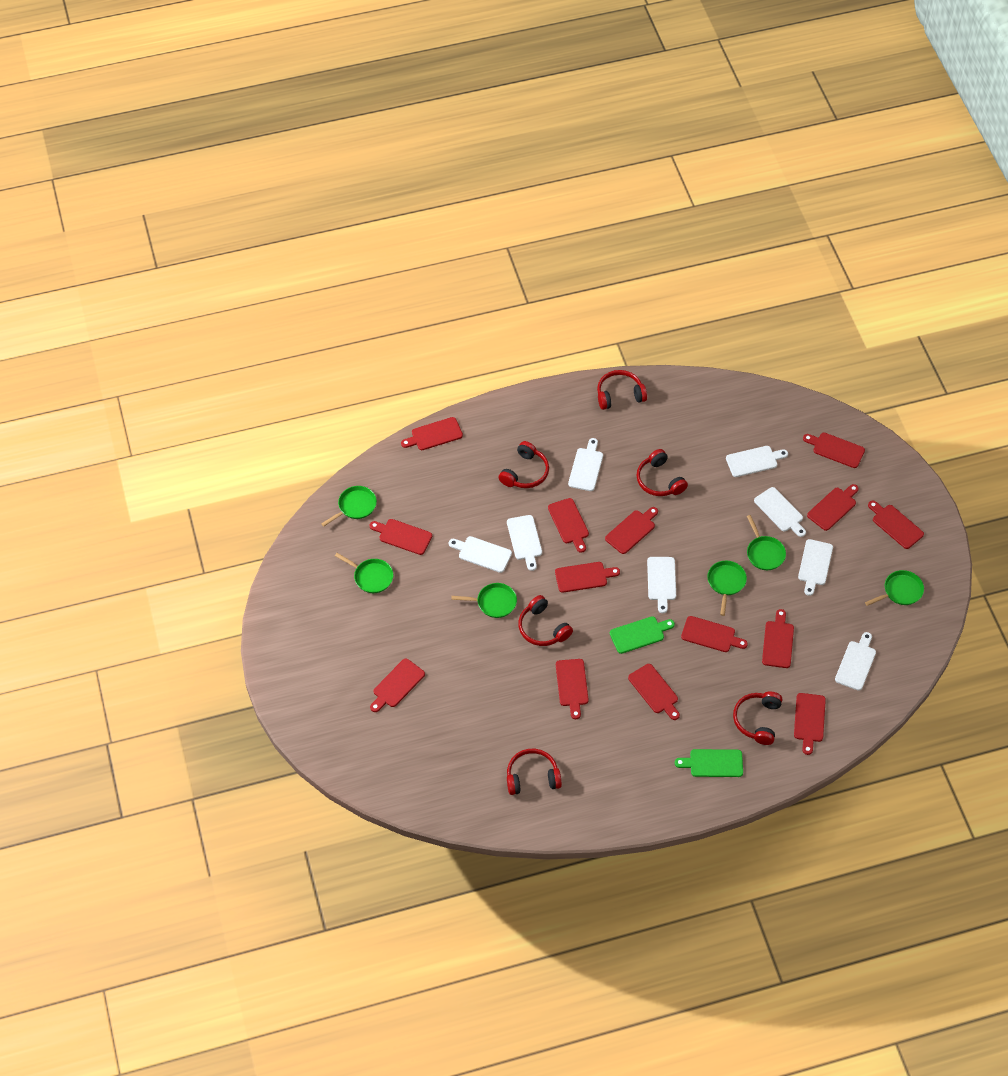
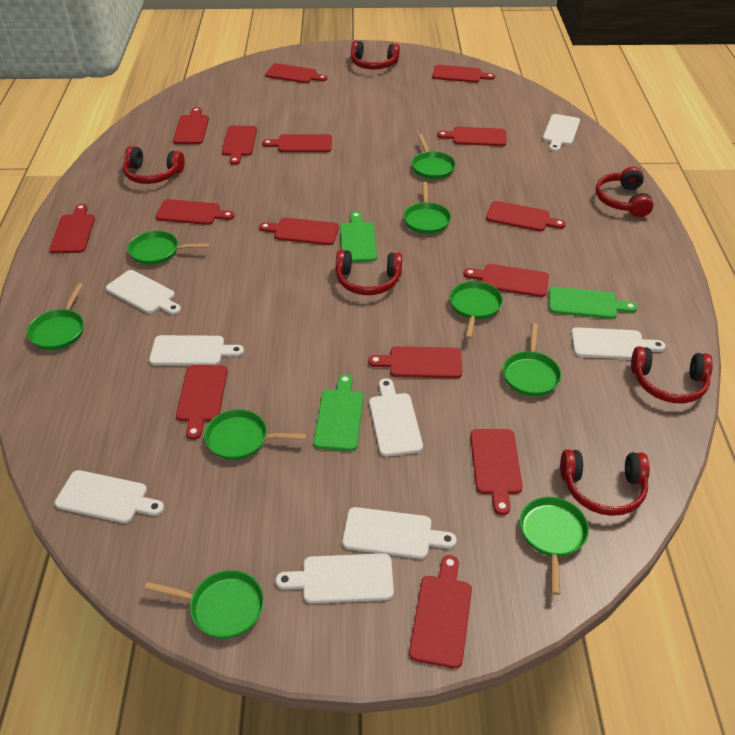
green cutting board: 2 -> 3
green pan: 6 -> 9
red cutting board: 14 -> 15

